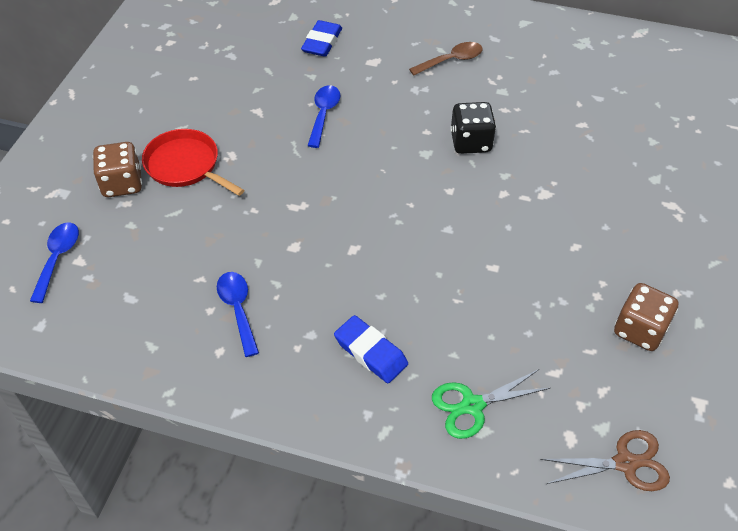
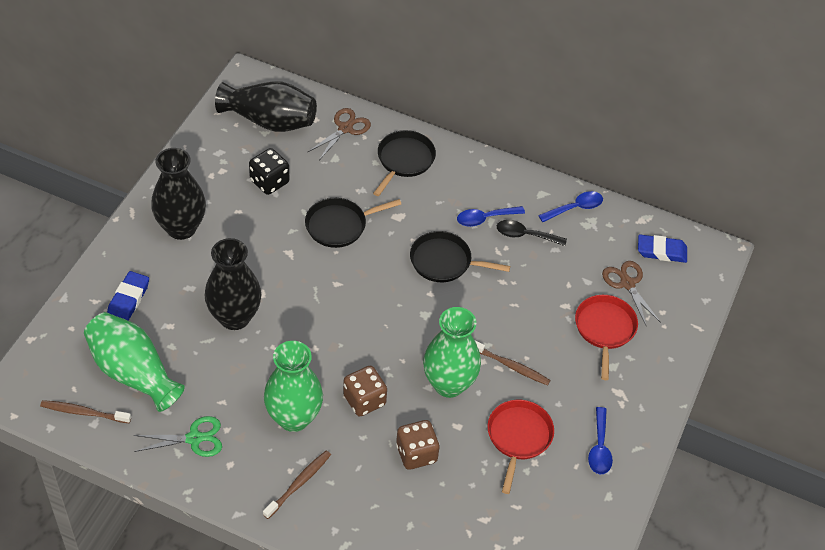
black pan: 0 -> 3
black spoon: 0 -> 1
black vase: 0 -> 3
brown scissors: 1 -> 2
brown spoon: 1 -> 0
brown toothbrush: 0 -> 3
green vase: 0 -> 3
red pan: 1 -> 2

